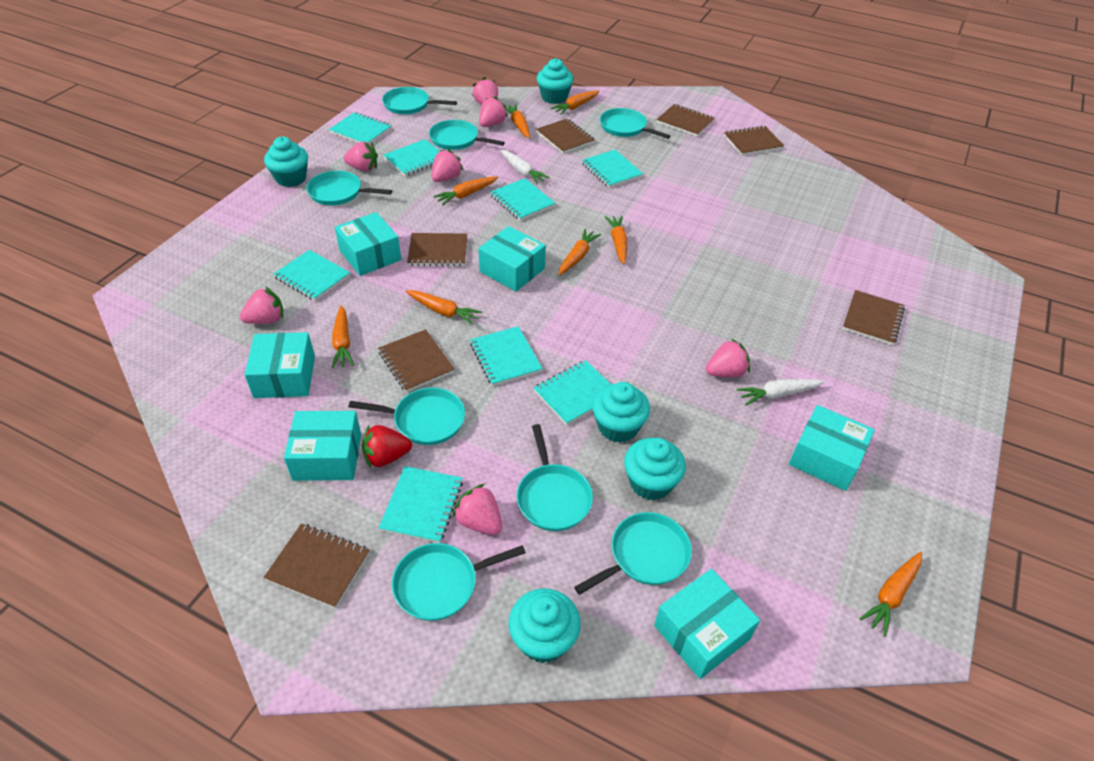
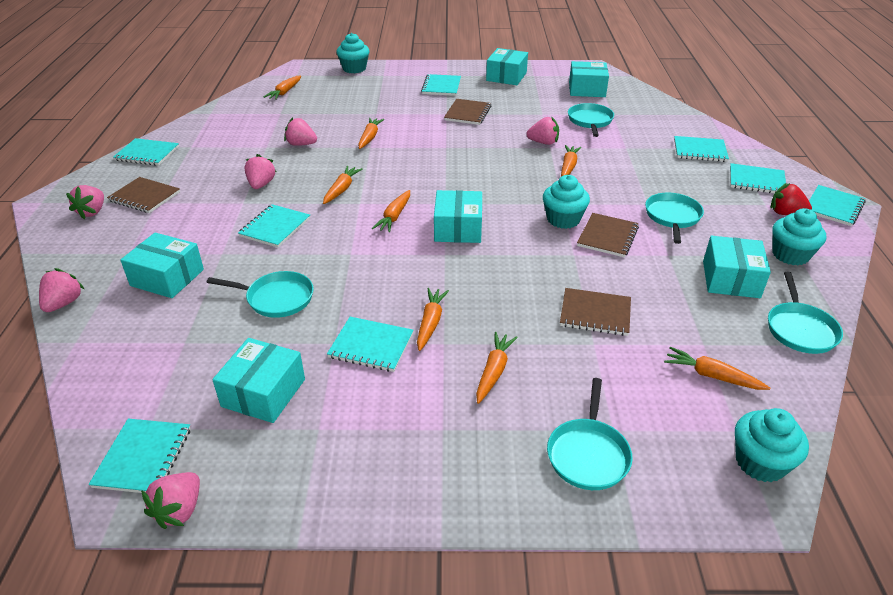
brown notebook: 7 -> 4
pink strawberry: 7 -> 6
turquoise cupcake: 5 -> 4
turquoise pan: 8 -> 5
white carrot: 2 -> 0

